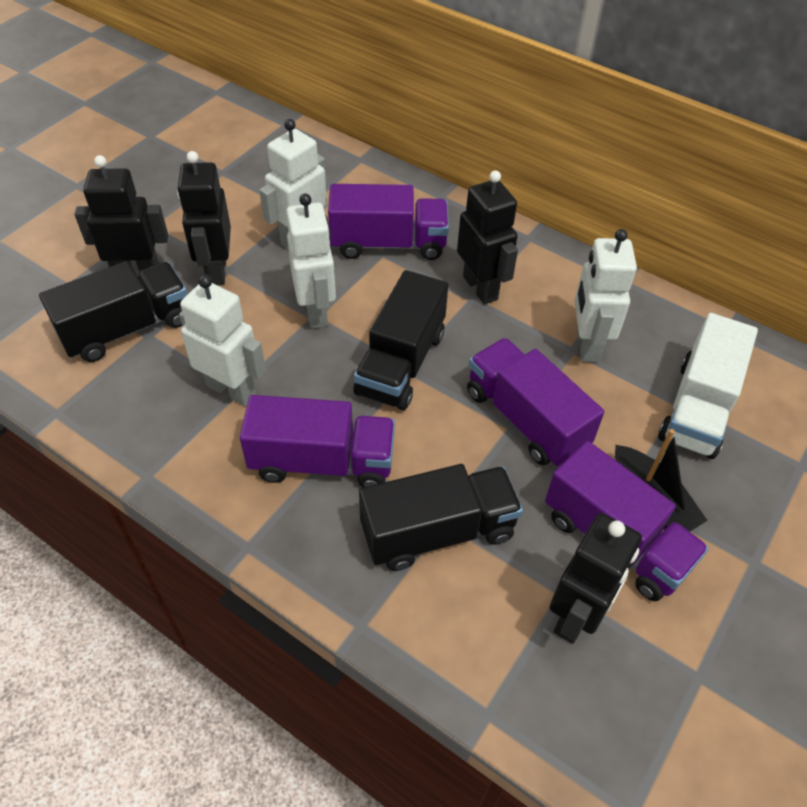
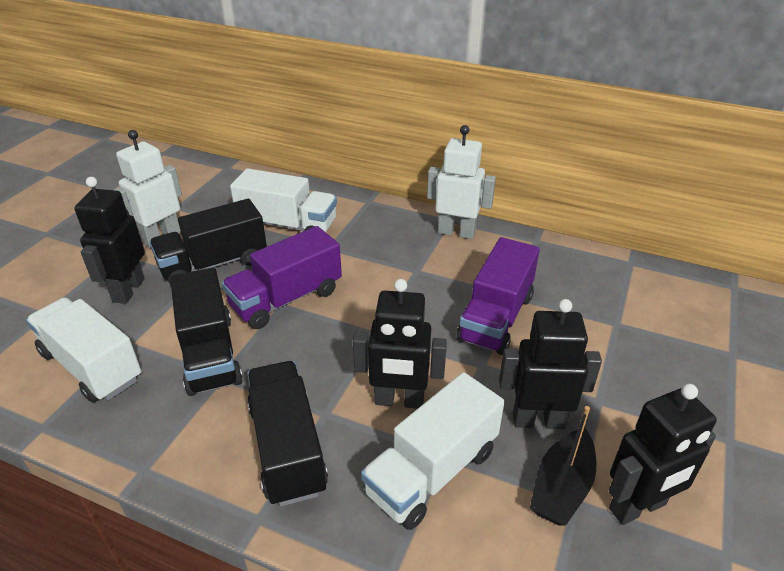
purple truck: 4 -> 2
white robot: 4 -> 2
white truck: 1 -> 3

